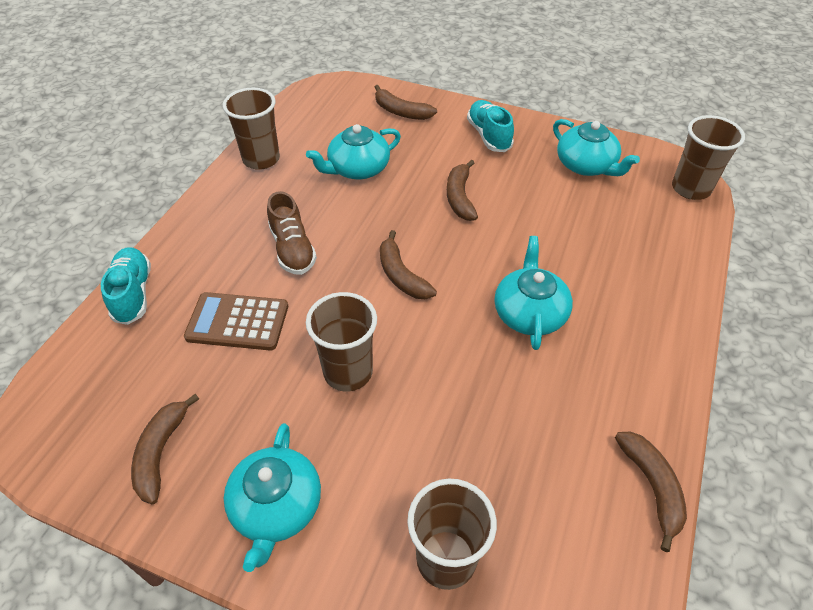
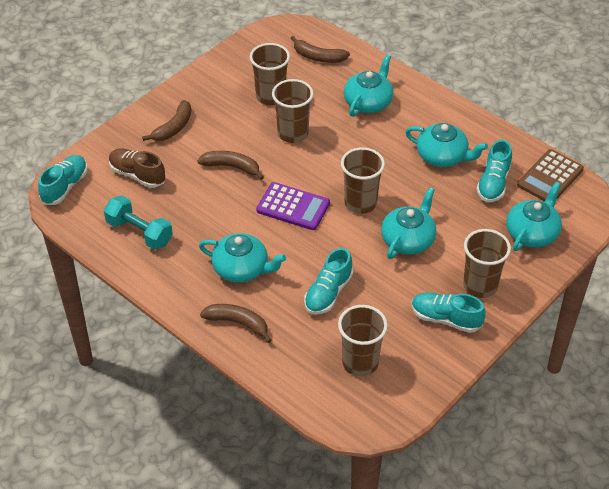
brown banana: 5 -> 4
brown cup: 4 -> 5
purple calculator: 0 -> 1
turquoise dumbbell: 0 -> 1
turquoise shoe: 2 -> 4
turquoise teapot: 4 -> 5

